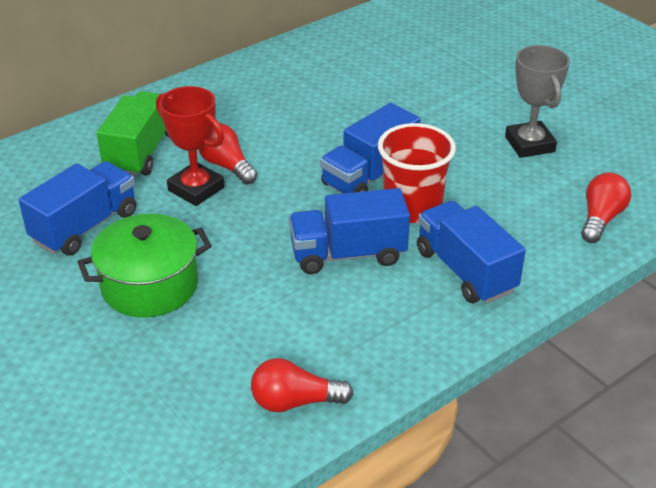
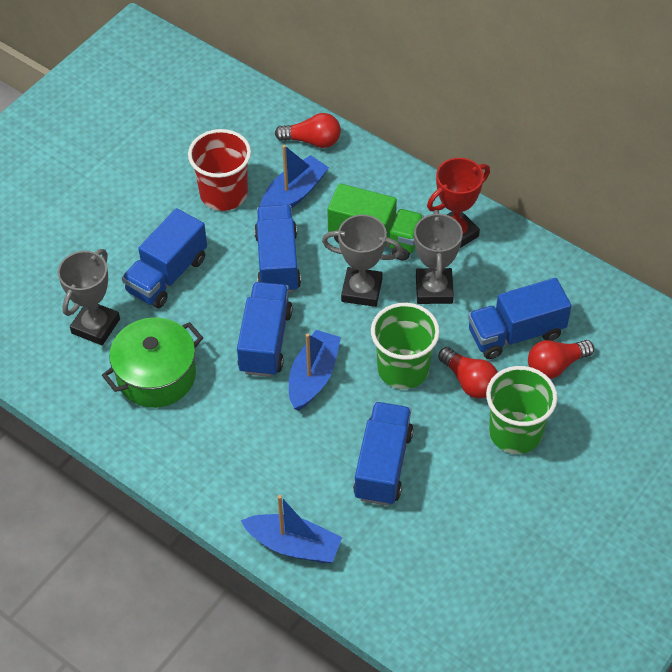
blue boat: 0 -> 3
blue truck: 4 -> 5
green cup: 0 -> 2
grey trophy: 1 -> 3

